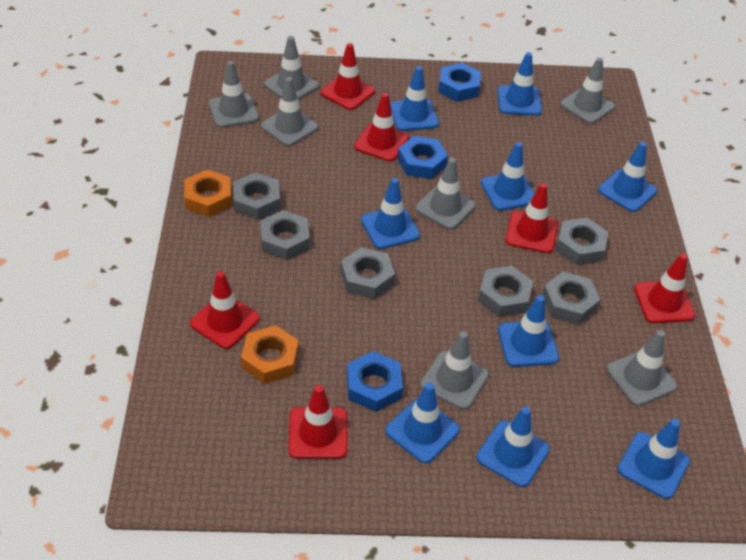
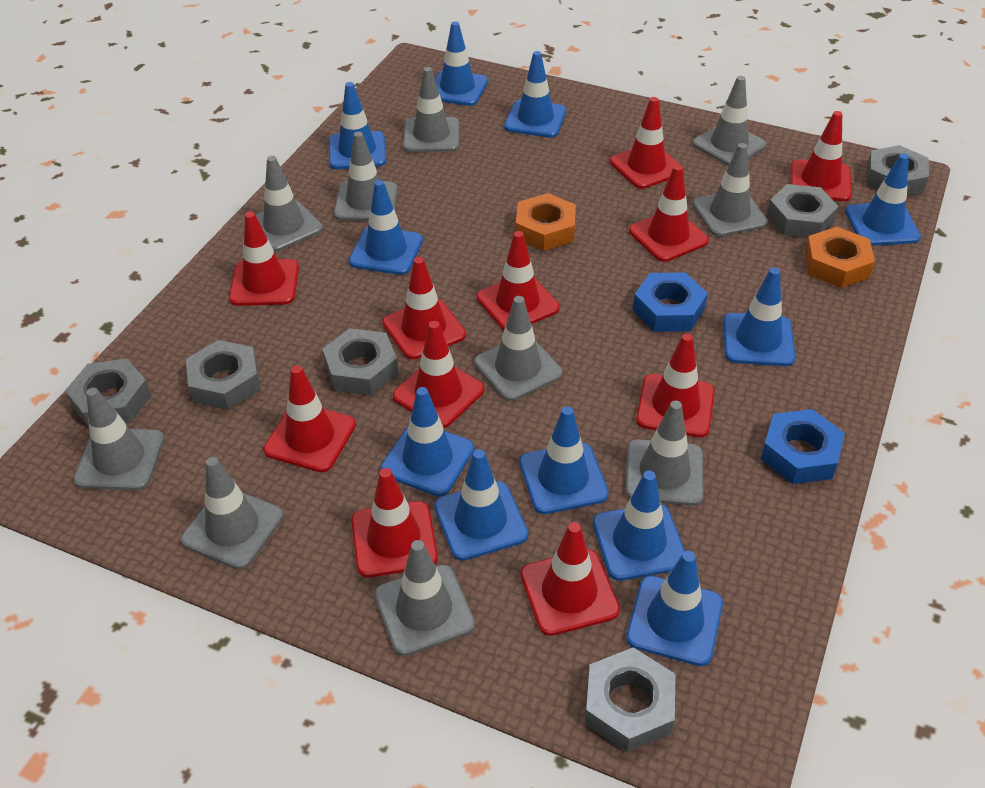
blue nut: 3 -> 2
blue traffic cone: 9 -> 11
grey traffic cone: 7 -> 10
red traffic cone: 6 -> 11

